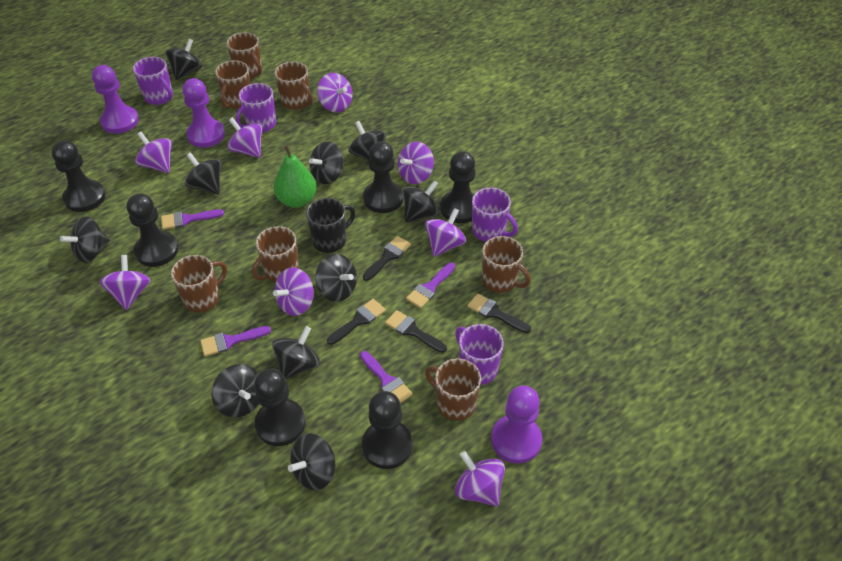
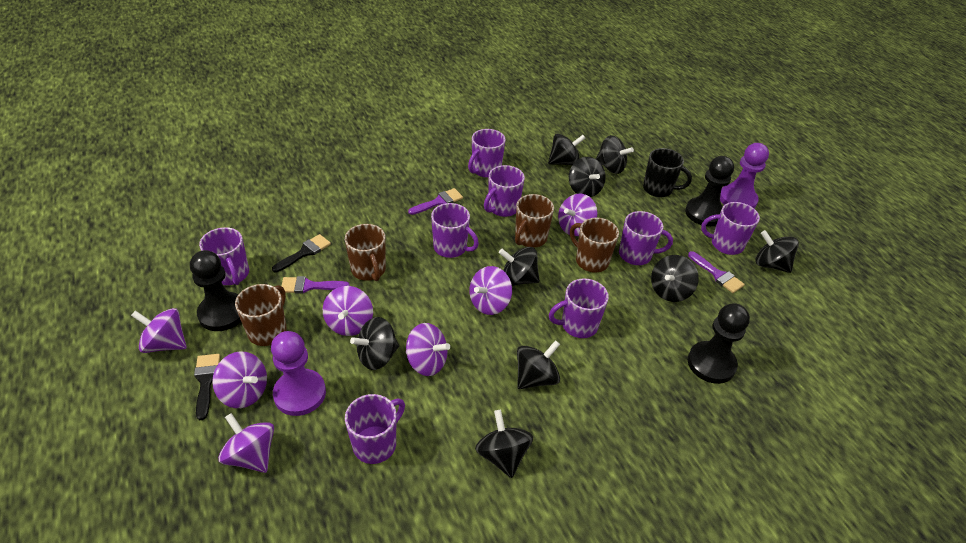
black brush: 4 -> 2
black pawn: 6 -> 3
black spinning top: 10 -> 9
brown mug: 7 -> 4
green pear: 1 -> 0
purple brush: 4 -> 3
purple mug: 4 -> 8
purple pawn: 3 -> 2
purple spinning top: 8 -> 7

